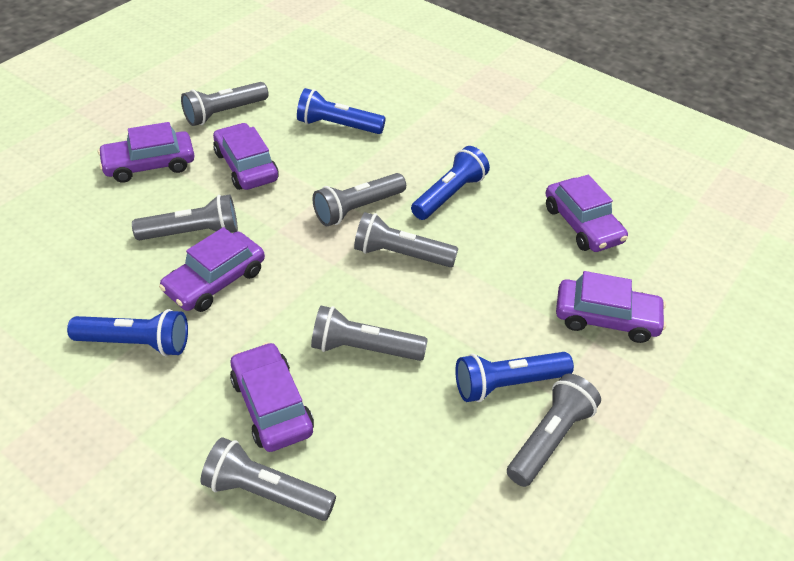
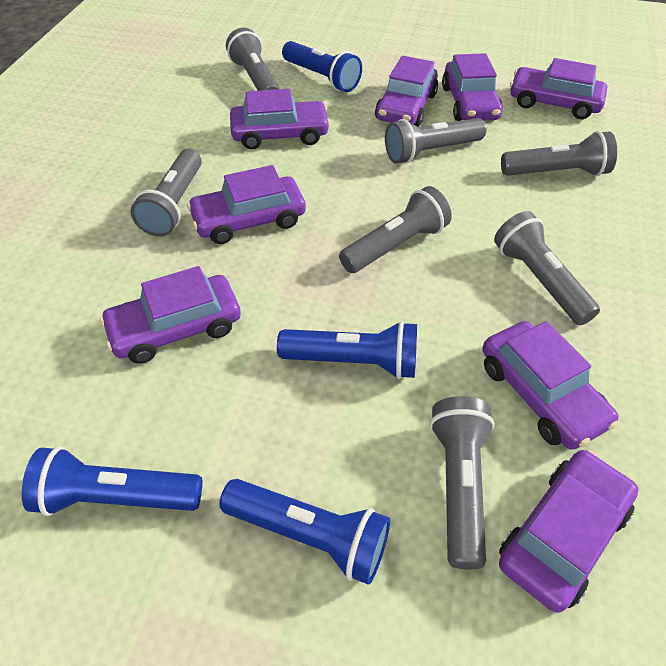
purple car: 6 -> 8

